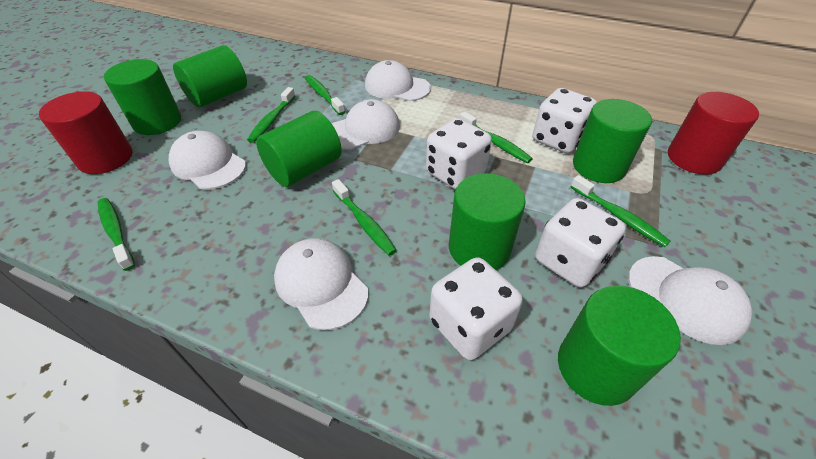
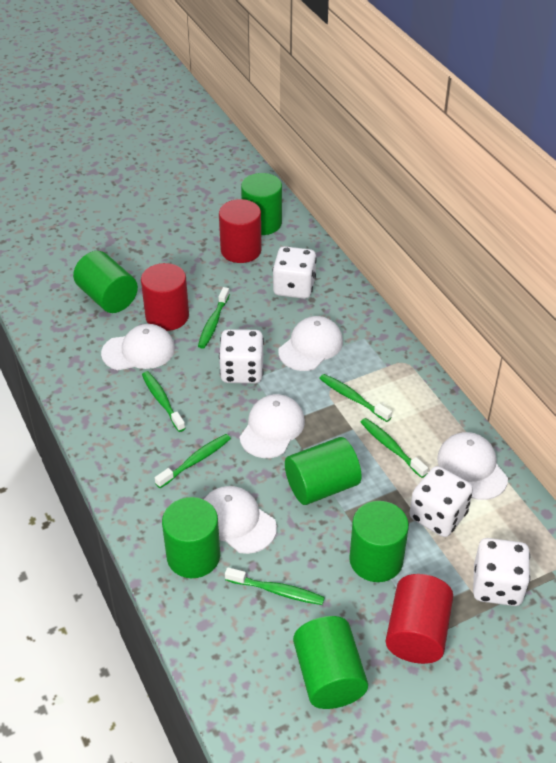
red cylinder: 2 -> 3

